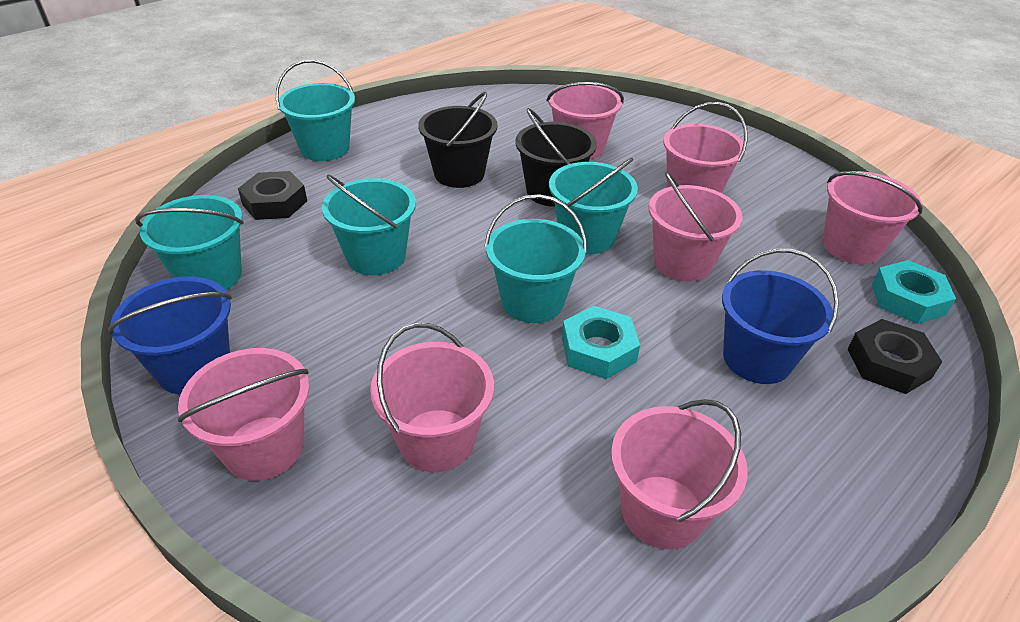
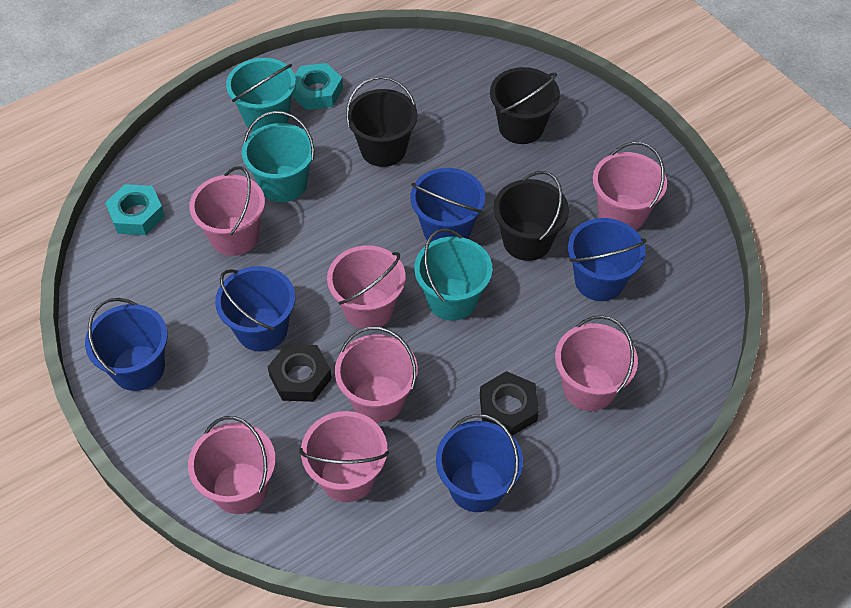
black bucket: 2 -> 3
blue bucket: 2 -> 5
turquoise bucket: 5 -> 3

